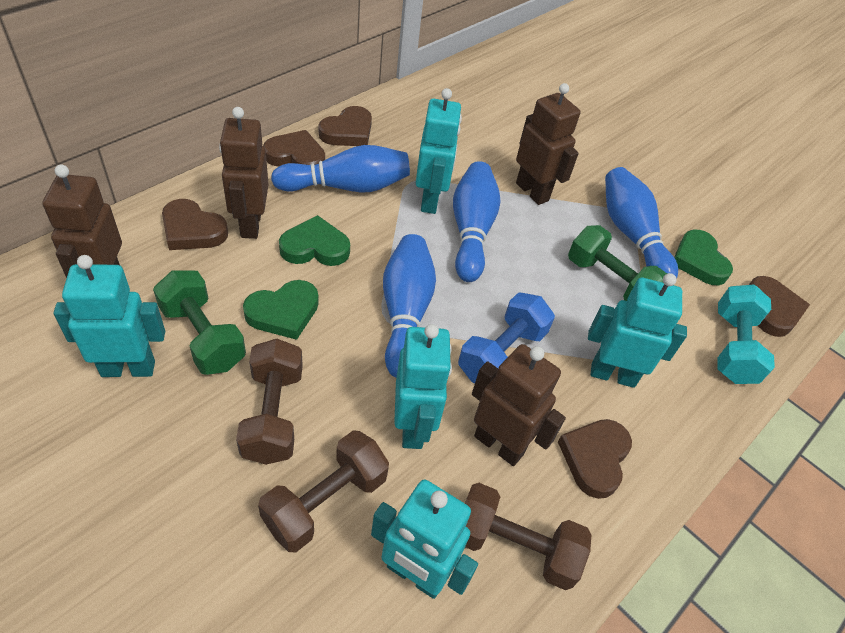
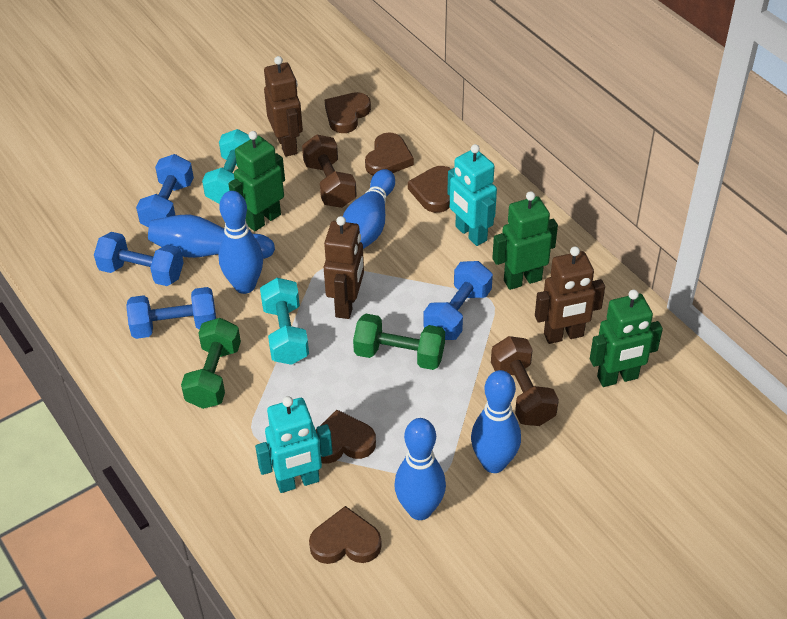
blue bowling pin: 4 -> 5
blue dumbbell: 1 -> 4
brown dumbbell: 3 -> 2
brown robot: 4 -> 3
green heart: 3 -> 0
green robot: 0 -> 3
turquoise dumbbell: 1 -> 2
turquoise robot: 5 -> 2

